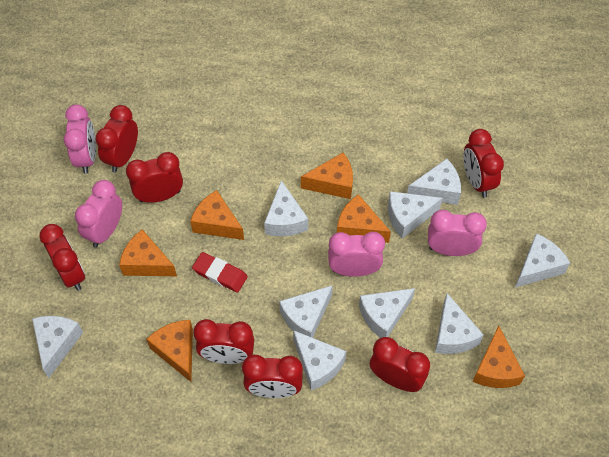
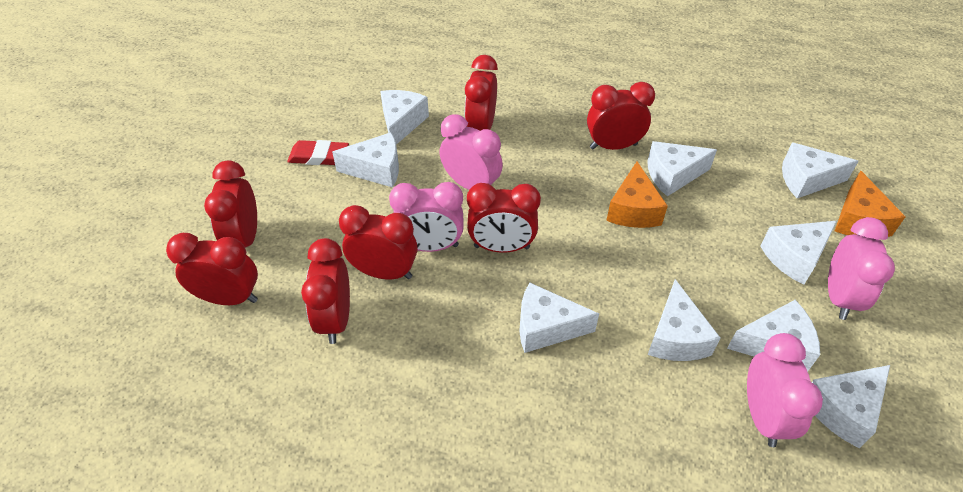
orange cheese: 6 -> 2

